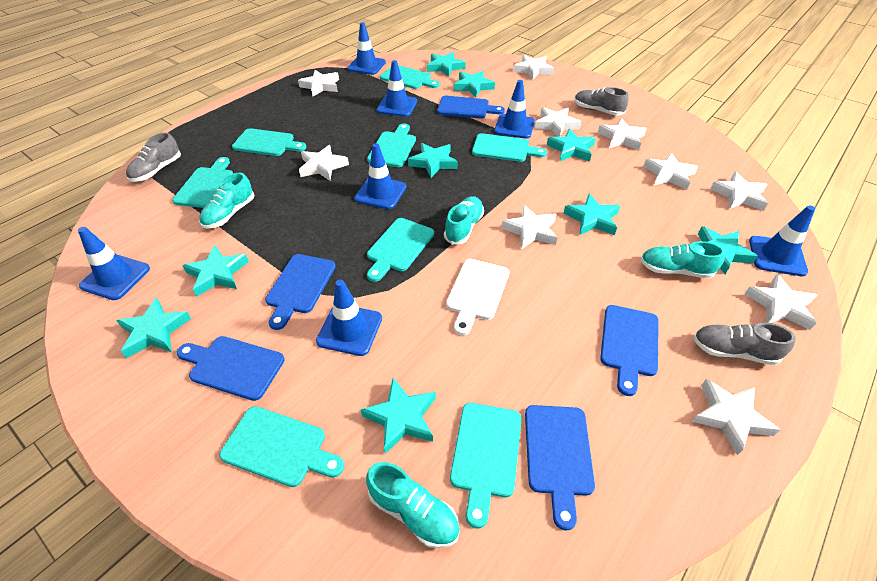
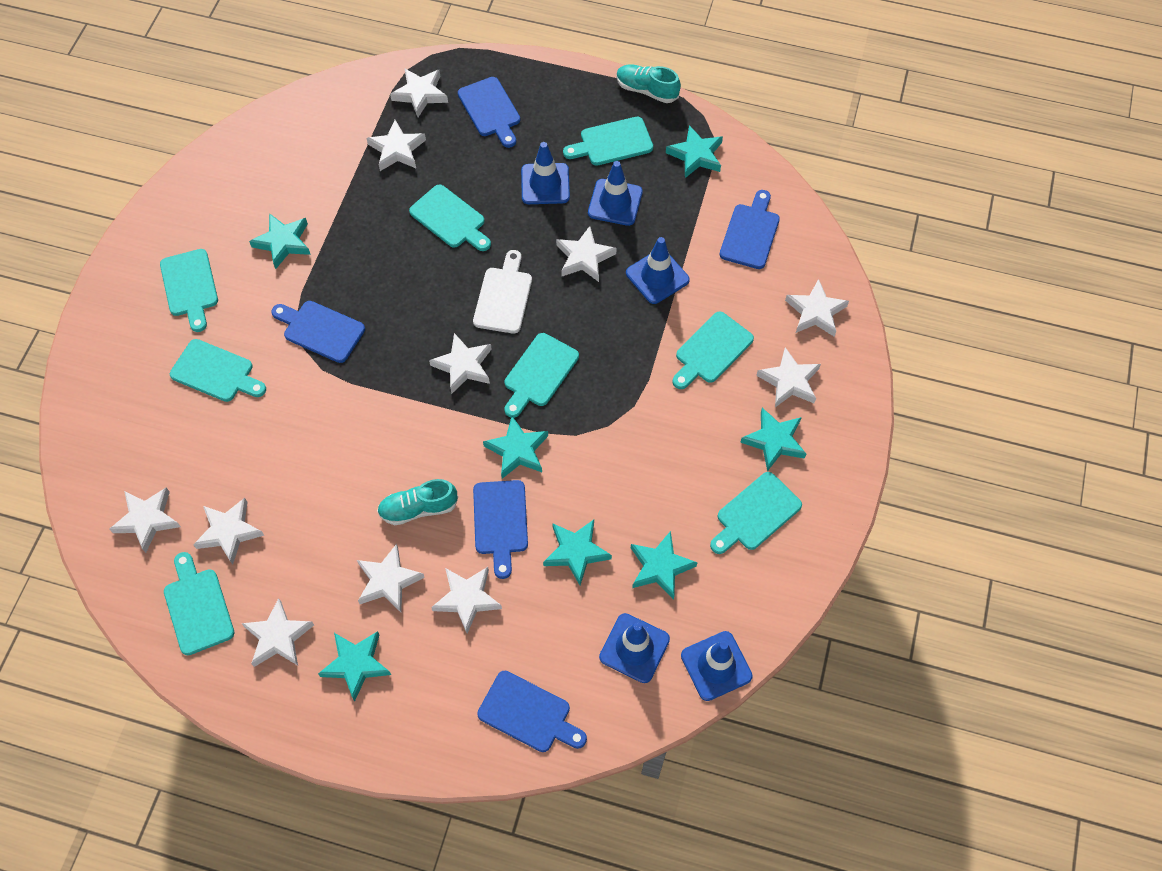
blue traffic cone: 7 -> 5
grey shoe: 3 -> 0
turquoise shoe: 4 -> 2
turquoise star: 9 -> 7
white star: 10 -> 11

